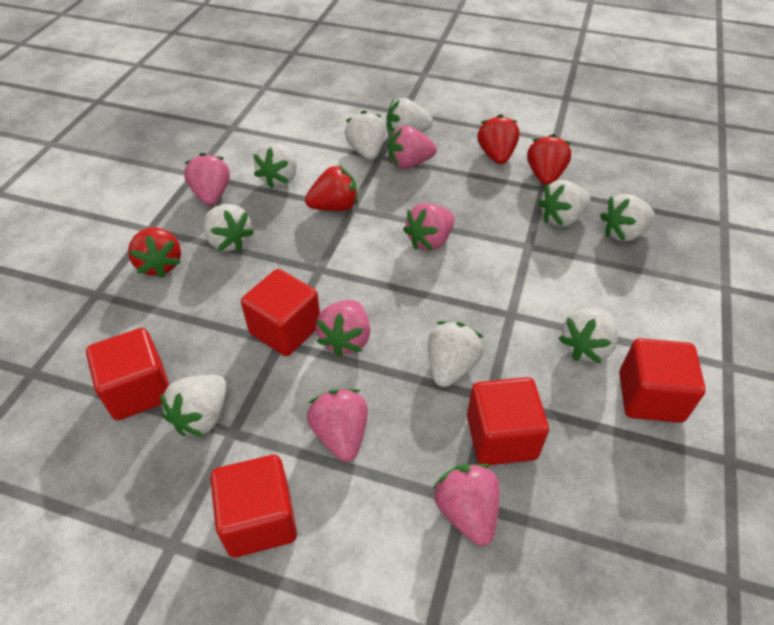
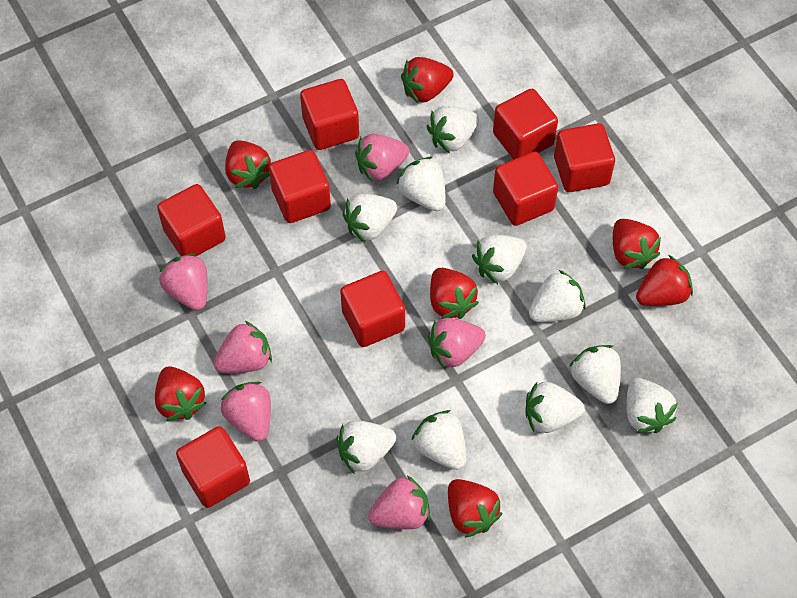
red cube: 5 -> 8
red strawberry: 4 -> 7
white strawberry: 9 -> 10

